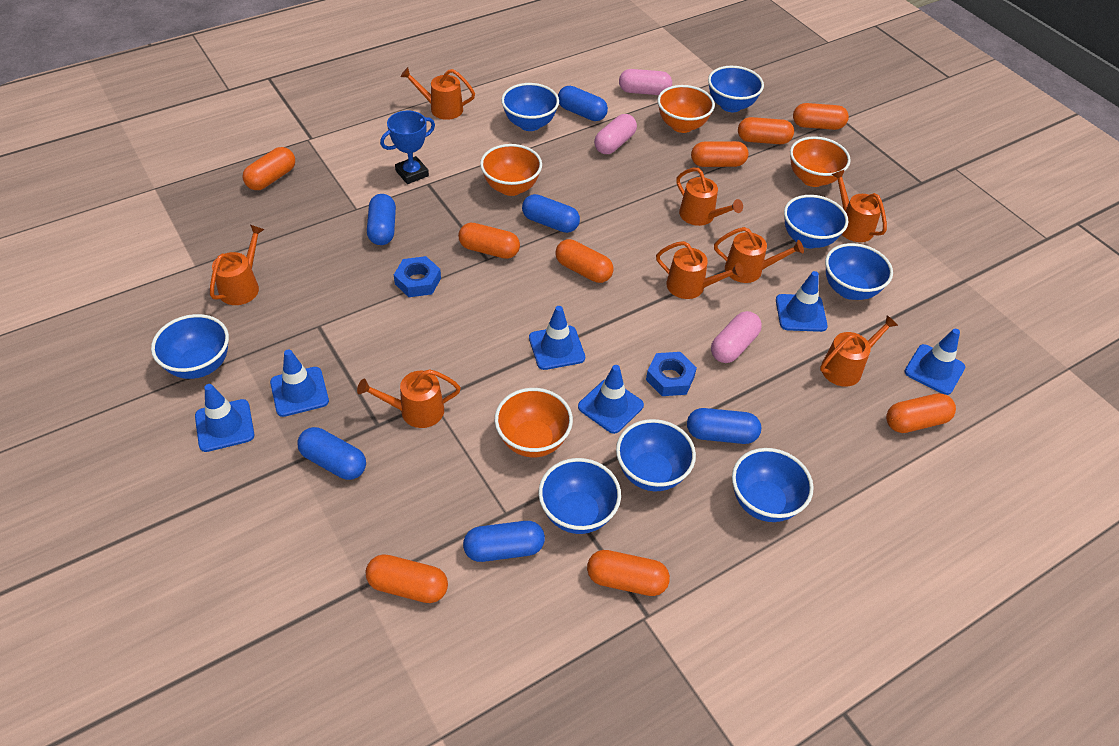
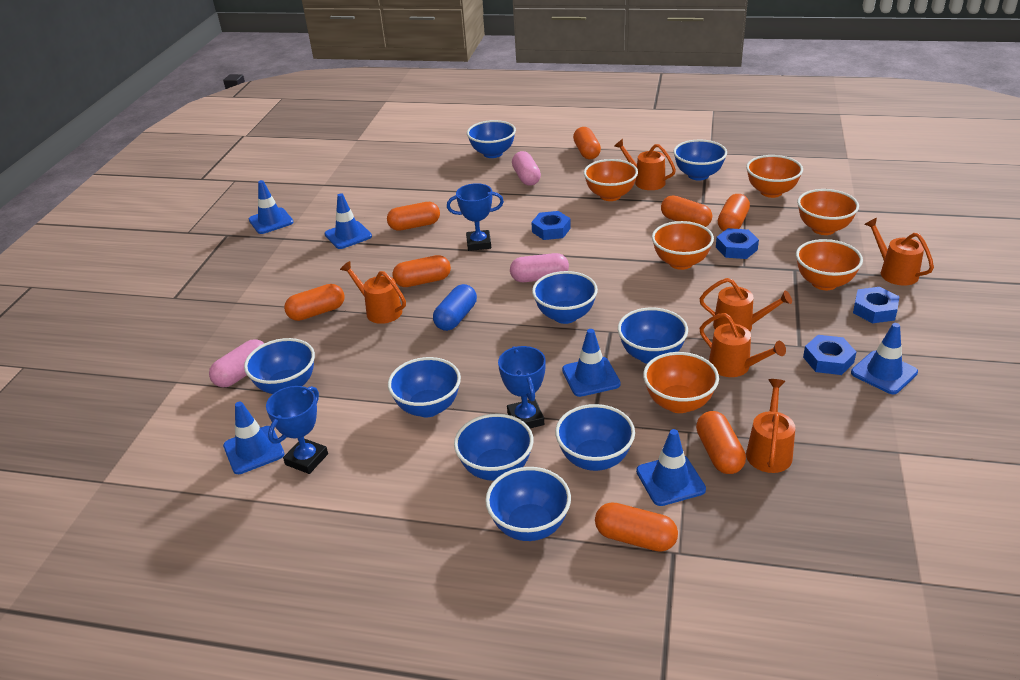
blue bowl: 8 -> 9
blue capsule: 6 -> 1
blue nut: 2 -> 4
blue trophy: 1 -> 3
orange bowl: 4 -> 6
orange capsule: 9 -> 8
orange watering can: 8 -> 6

